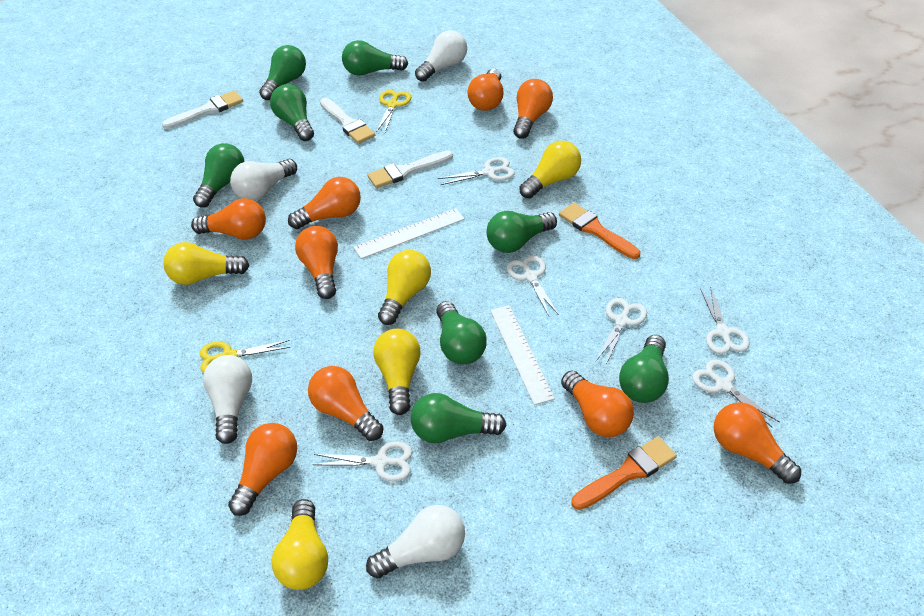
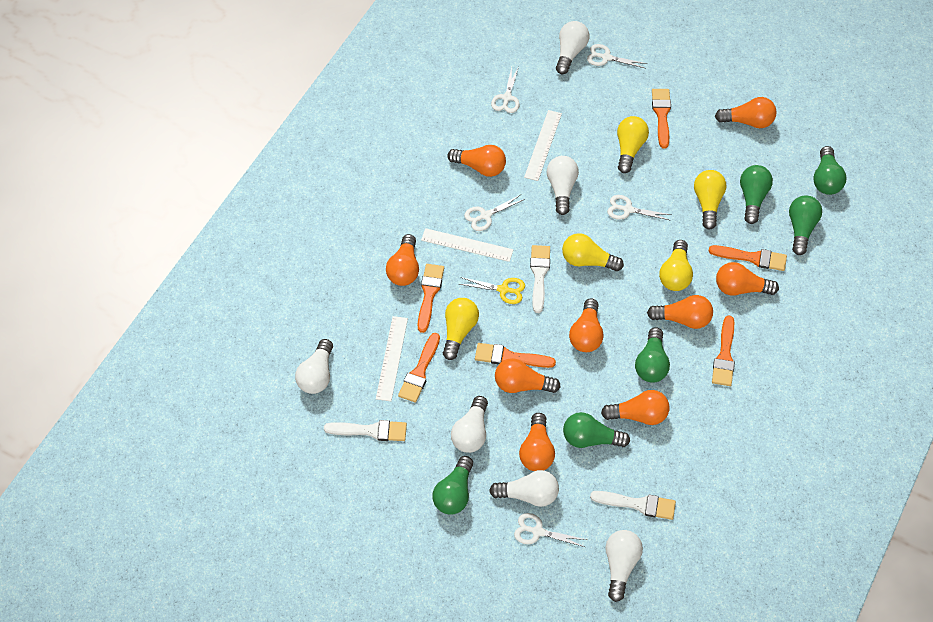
green light bulb: 8 -> 6
orange brush: 2 -> 6
white light bulb: 4 -> 6
white ruler: 2 -> 3
white scissors: 6 -> 5
yellow scissors: 2 -> 1

